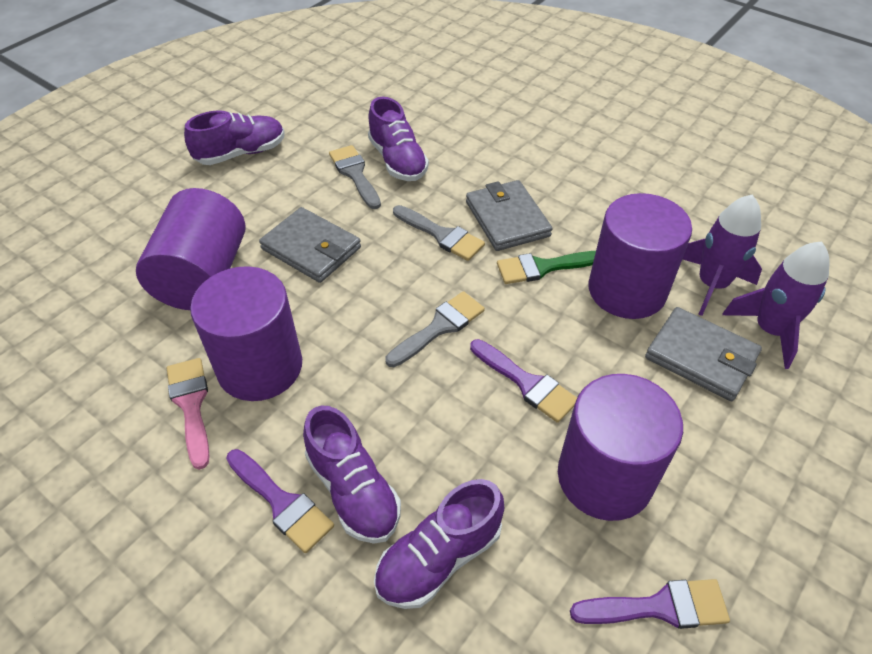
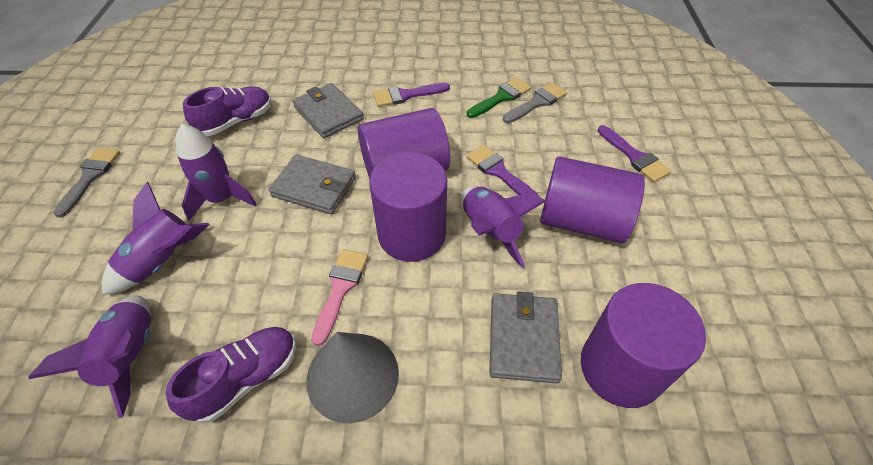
grey brush: 3 -> 2
grey cone: 0 -> 1
purple rocket: 2 -> 4
purple shoe: 4 -> 2

